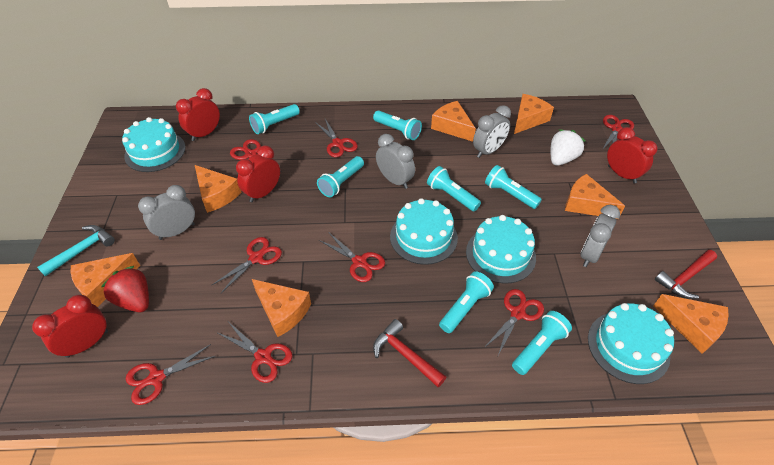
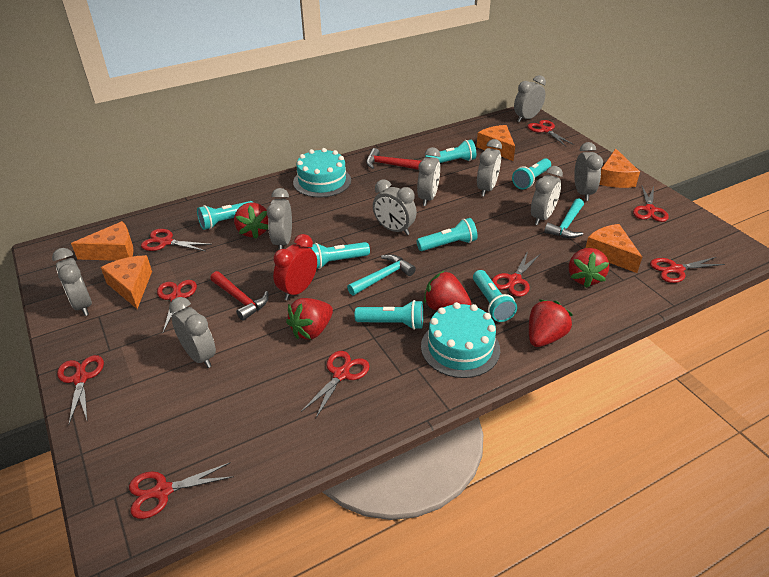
grey clock: 4 -> 9
orange cheese: 7 -> 5
red clock: 4 -> 1
red scissors: 8 -> 9
red strawberry: 1 -> 5
turquoise cake: 4 -> 2
turquoise hammer: 1 -> 2
white strawberry: 1 -> 0

